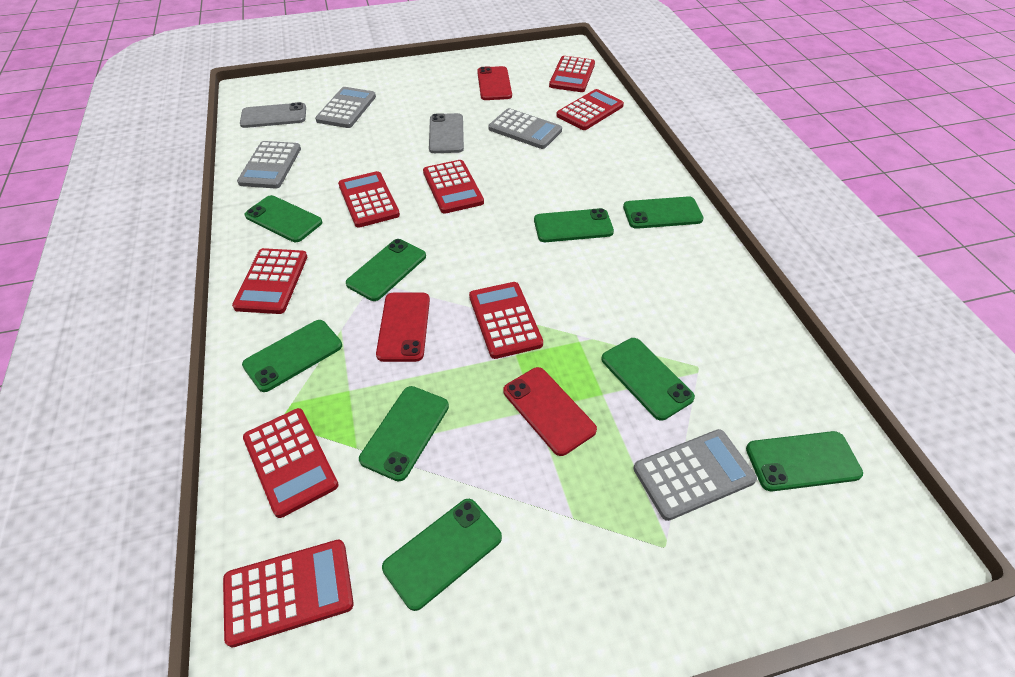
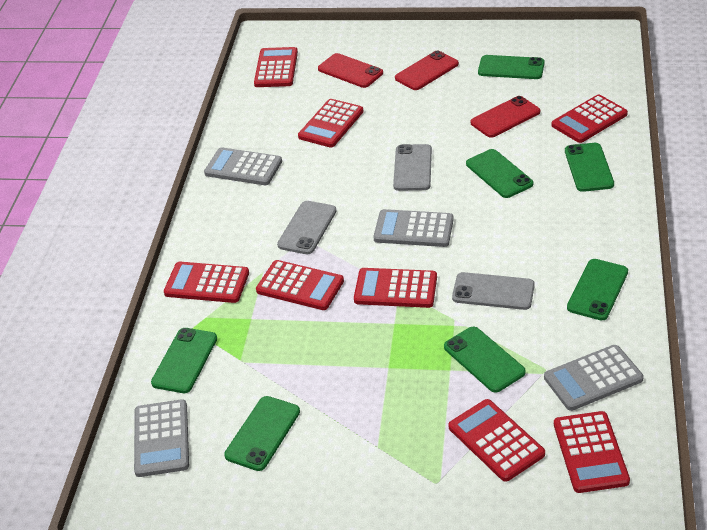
green phone: 9 -> 7
grey phone: 2 -> 3

